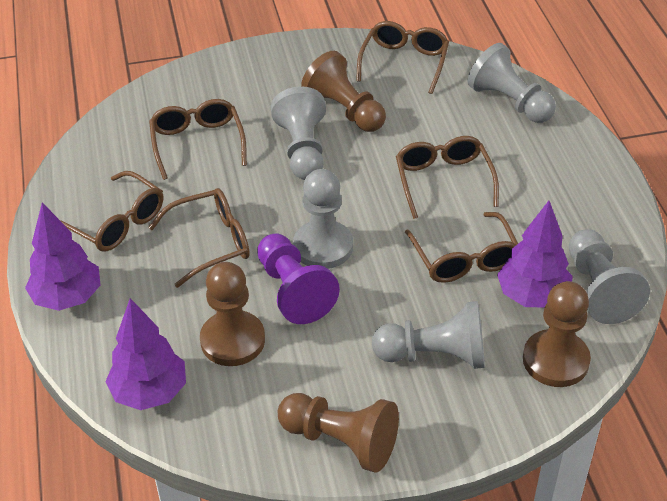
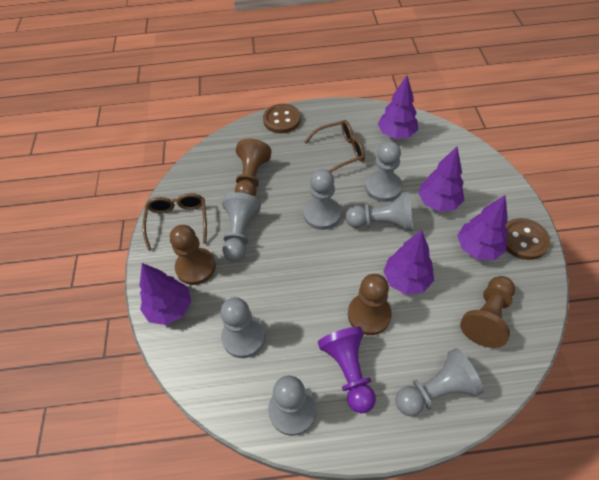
brown button: 0 -> 2
brown glasses: 6 -> 2
grey pawn: 5 -> 7
purple tree: 3 -> 5

